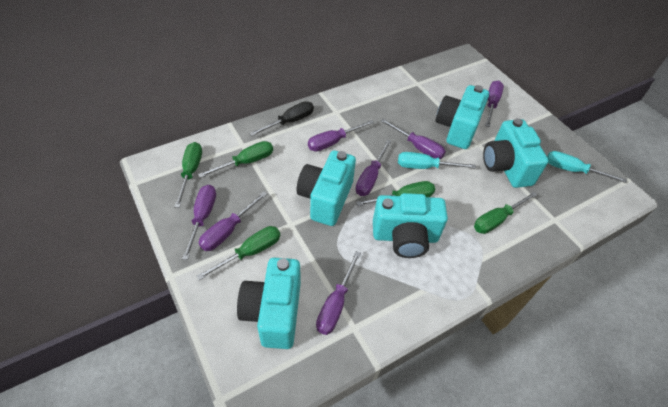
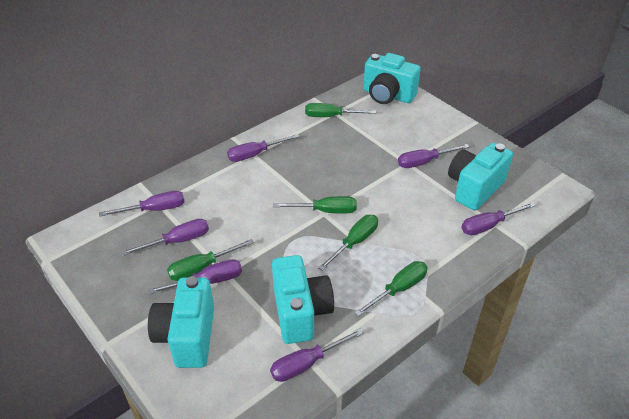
black screwdriver: 1 -> 0
turquoise camera: 5 -> 4
turquoise screwdriver: 2 -> 0

